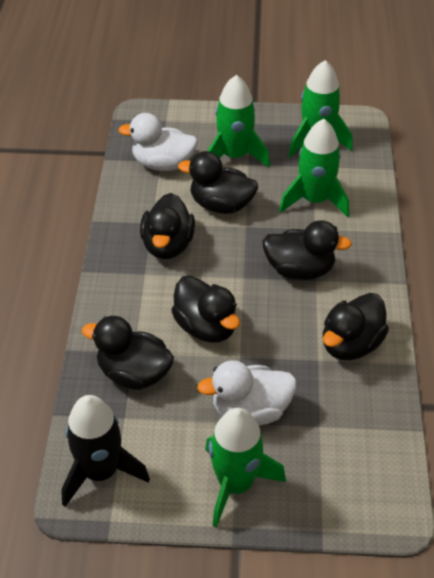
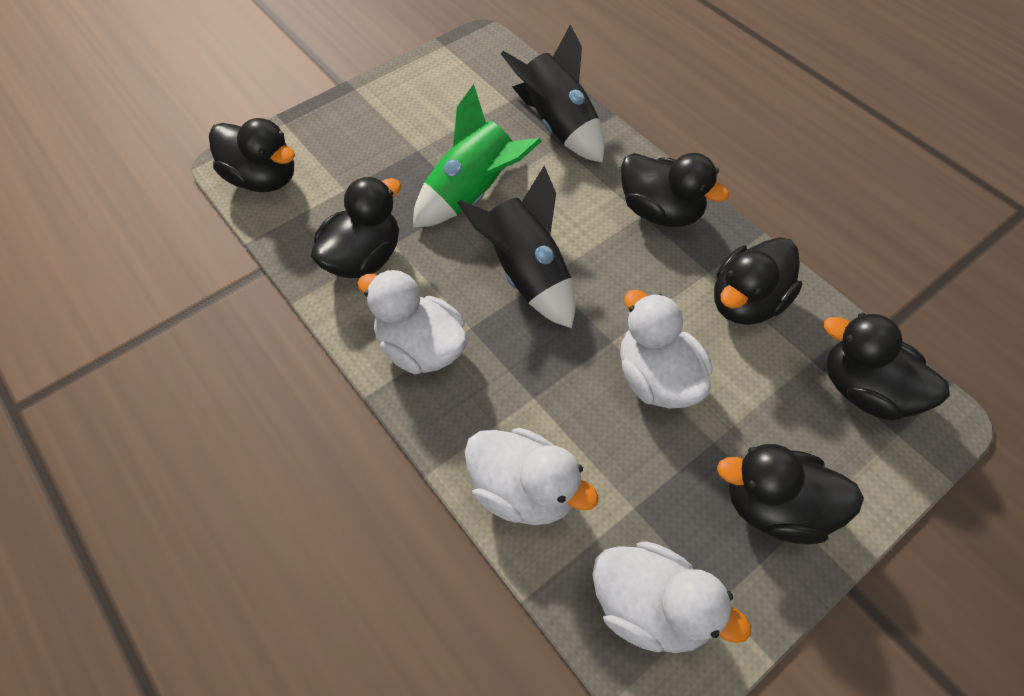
black rocket: 1 -> 2
green rocket: 4 -> 1
white duck: 2 -> 4

